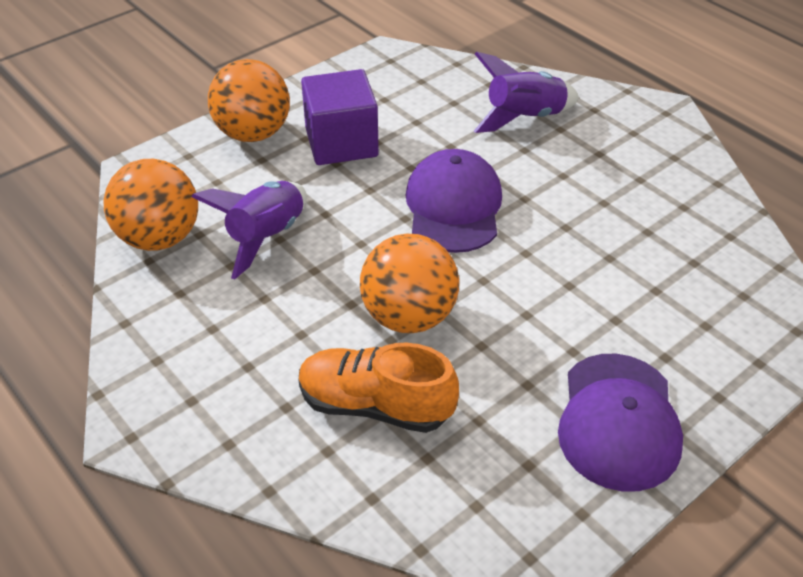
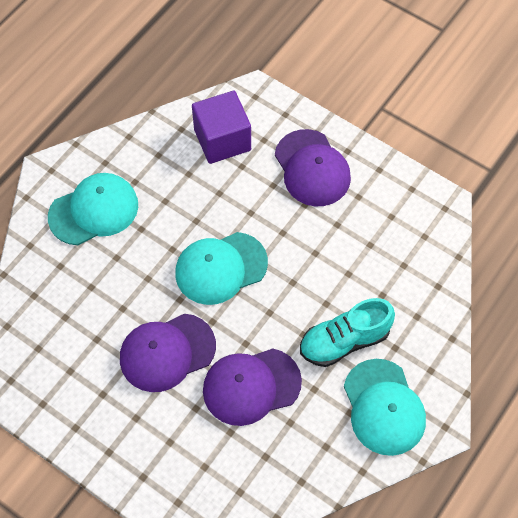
orange ball: 3 -> 0
orange shoe: 1 -> 0
purple cap: 2 -> 3
purple rocket: 2 -> 0
turquoise cap: 0 -> 3
turquoise shoe: 0 -> 1

